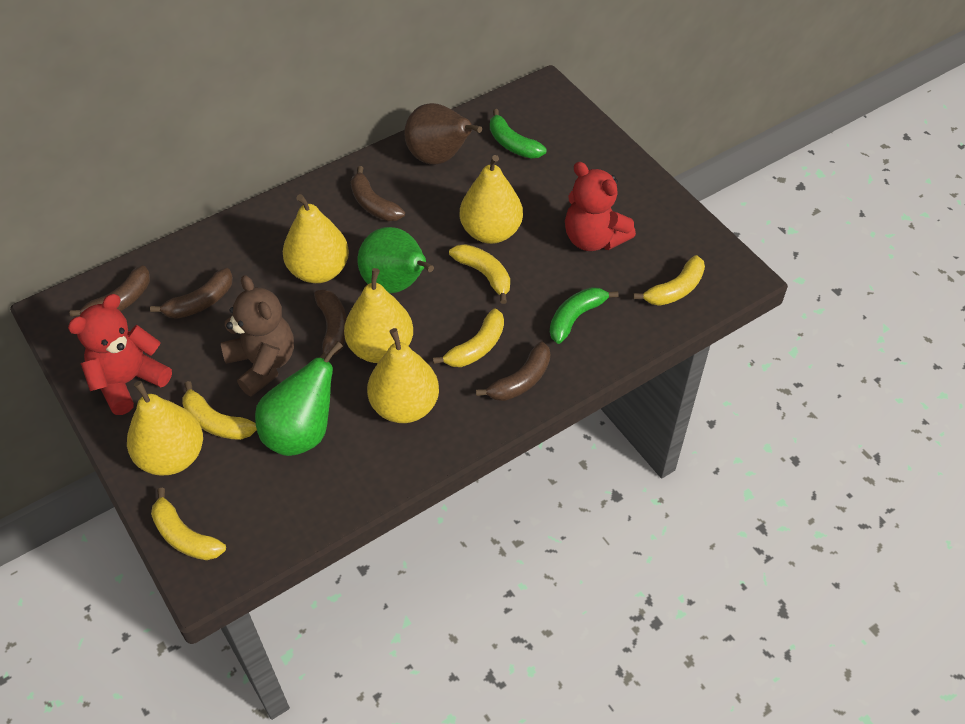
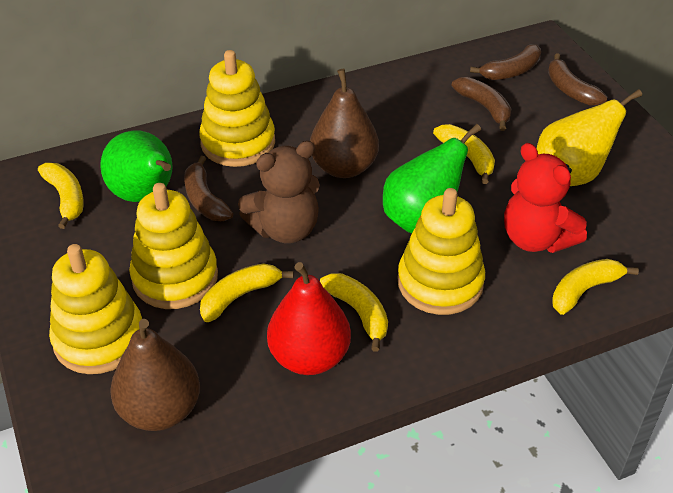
brown banana: 5 -> 4
brown pear: 1 -> 2
green banana: 2 -> 0
red pear: 0 -> 1
red teddy bear: 2 -> 1
yellow pear: 5 -> 1
yellow stacking toy: 0 -> 4

